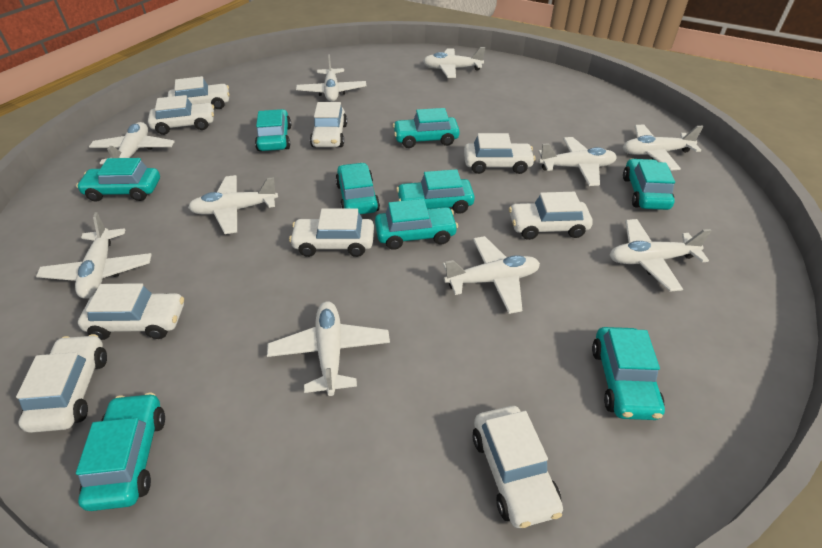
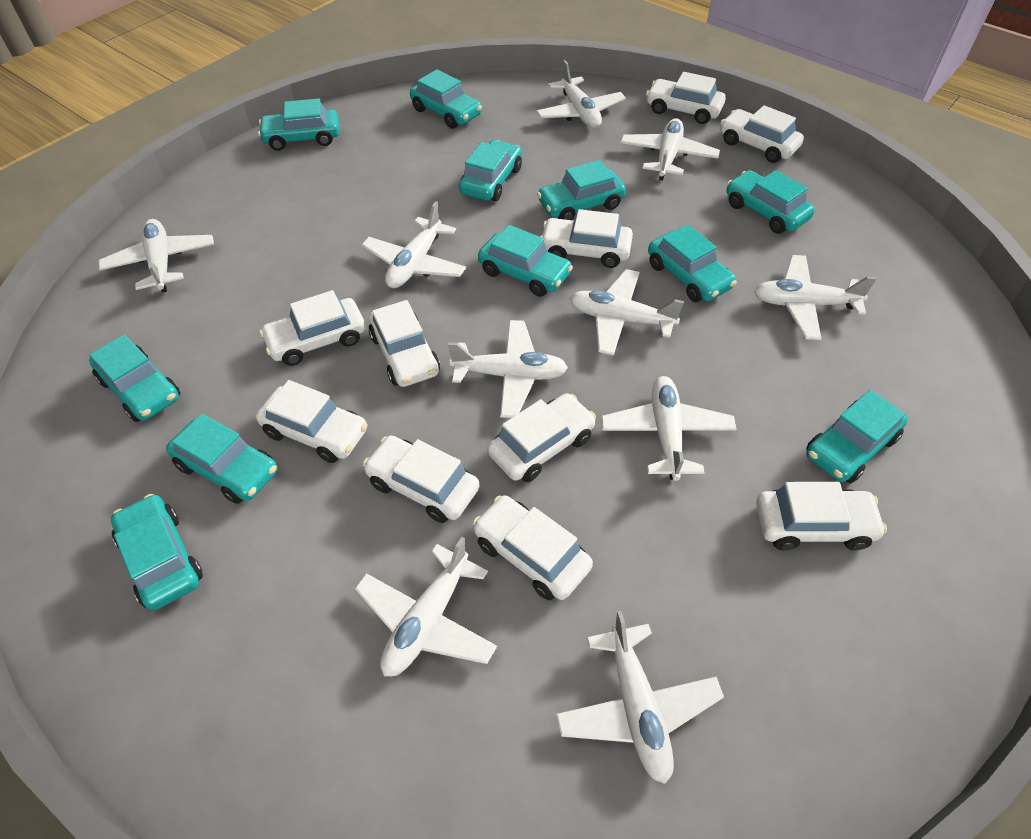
turquoise car: 9 -> 11
white car: 9 -> 10

